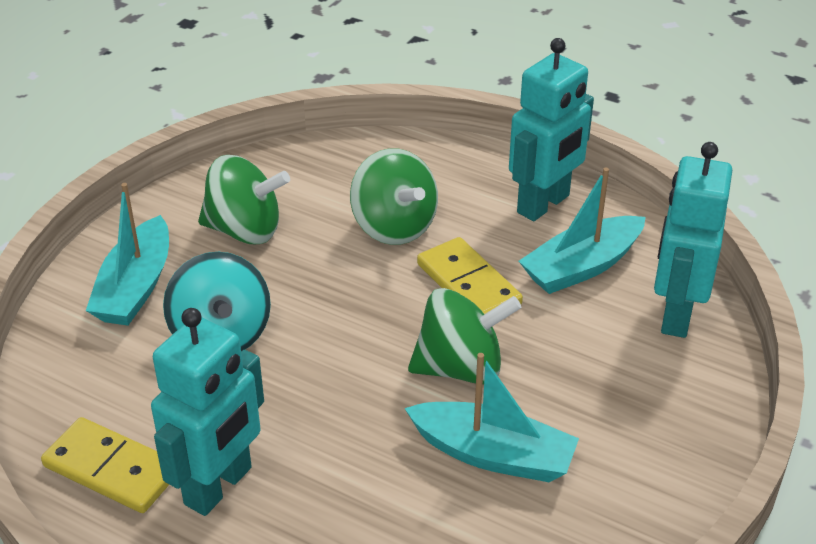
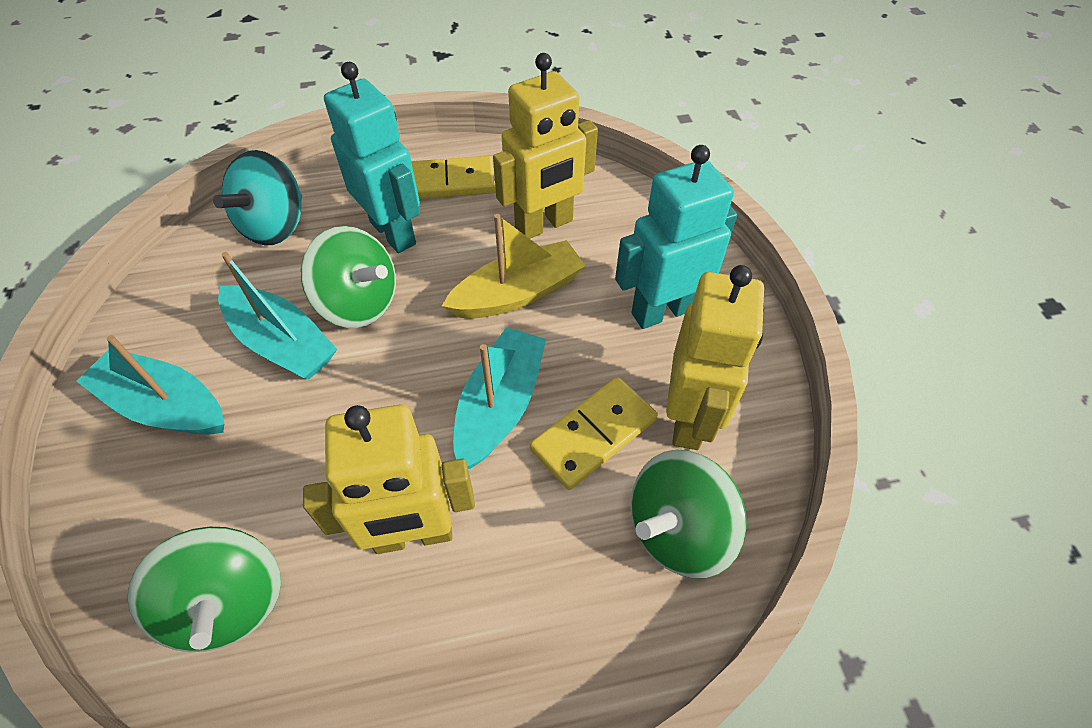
turquoise robot: 3 -> 2
yellow boat: 0 -> 1
yellow robot: 0 -> 3

